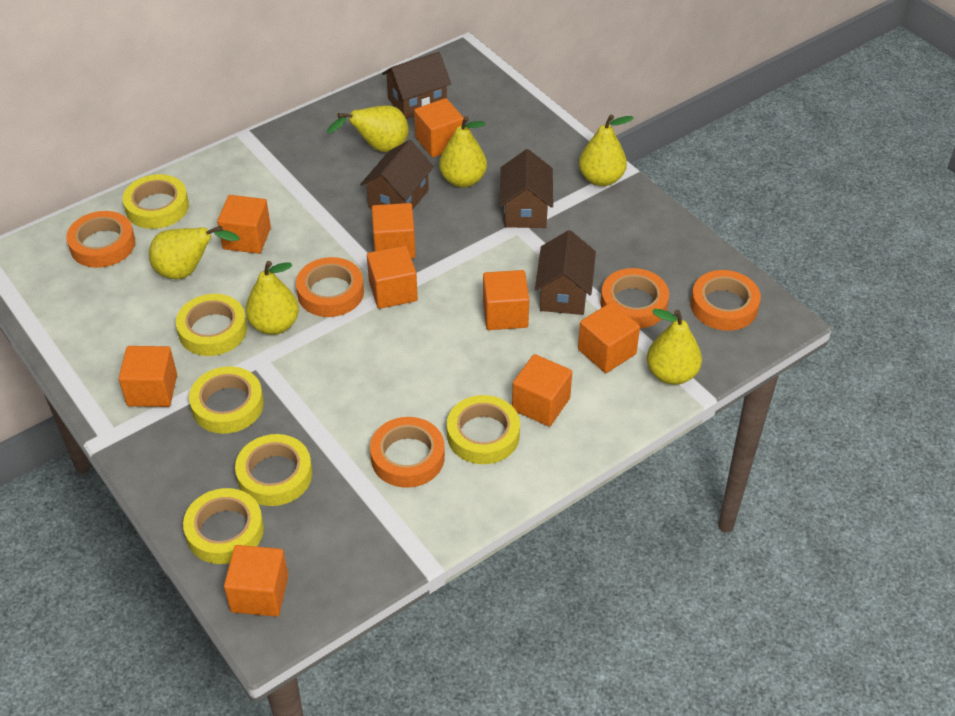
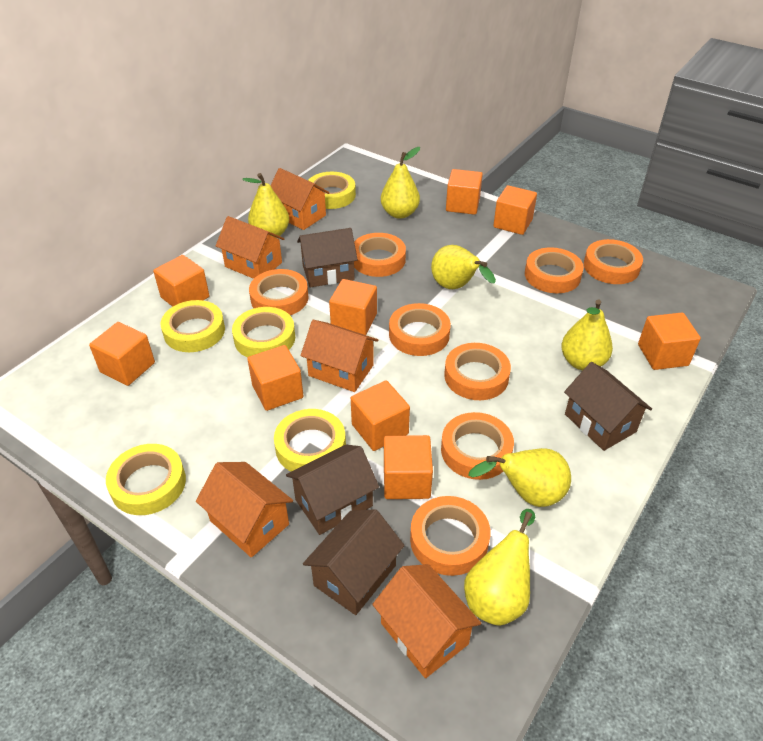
orange house: 0 -> 5
orange tape: 5 -> 8
yellow tape: 6 -> 5

